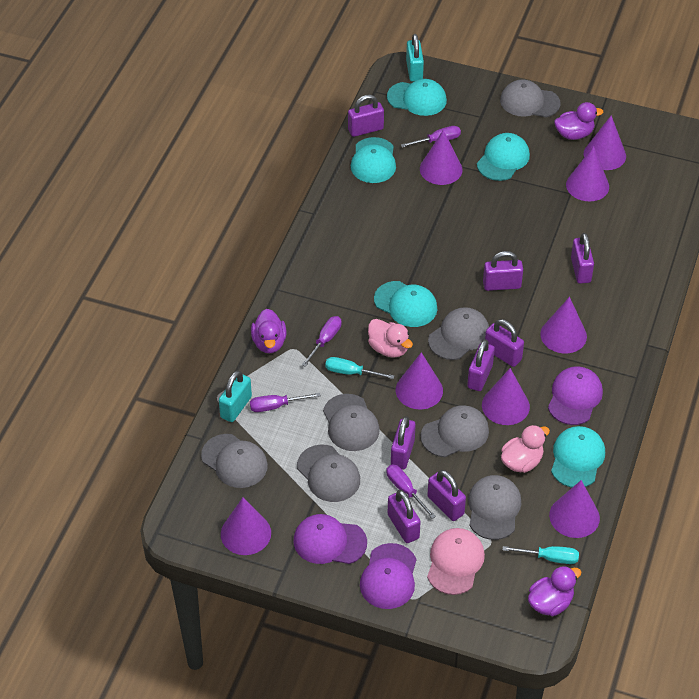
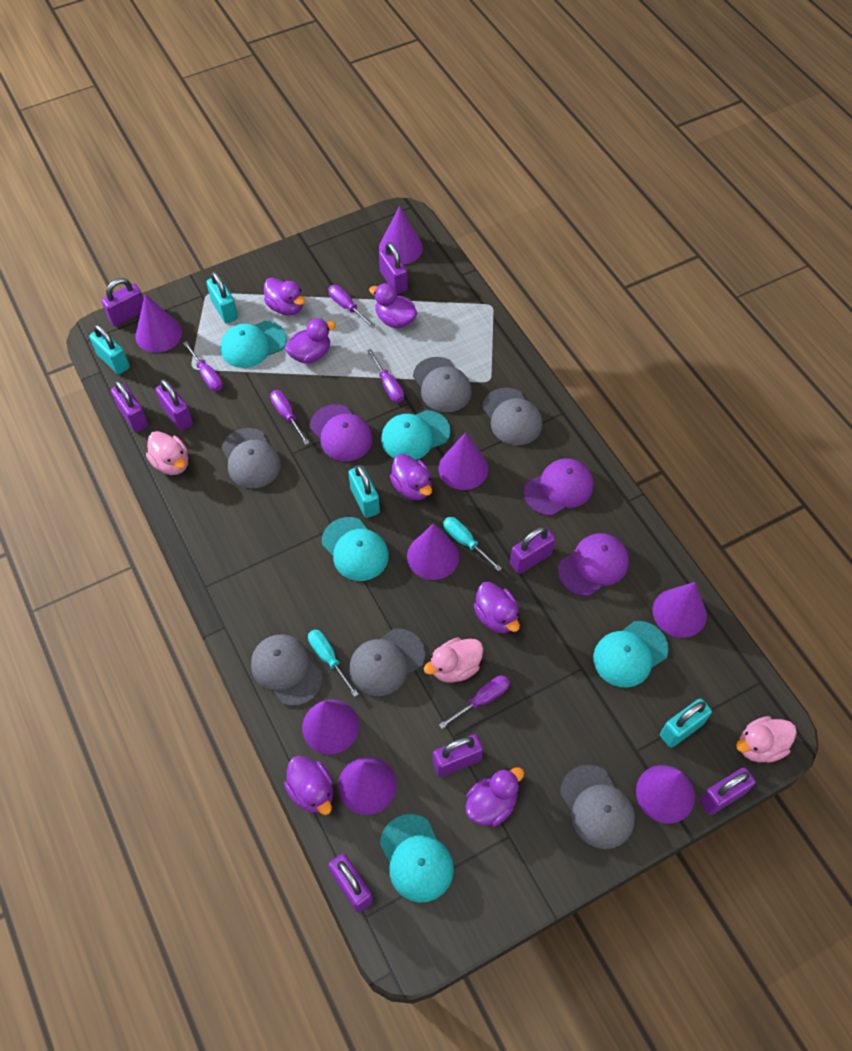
grey cap: 7 -> 6
pink cap: 1 -> 0
pink duck: 2 -> 3
purple duck: 3 -> 7
purple screwdriver: 4 -> 5
turquoise padlock: 2 -> 4

